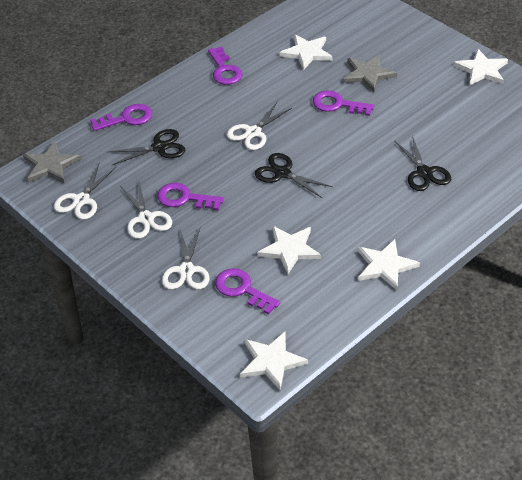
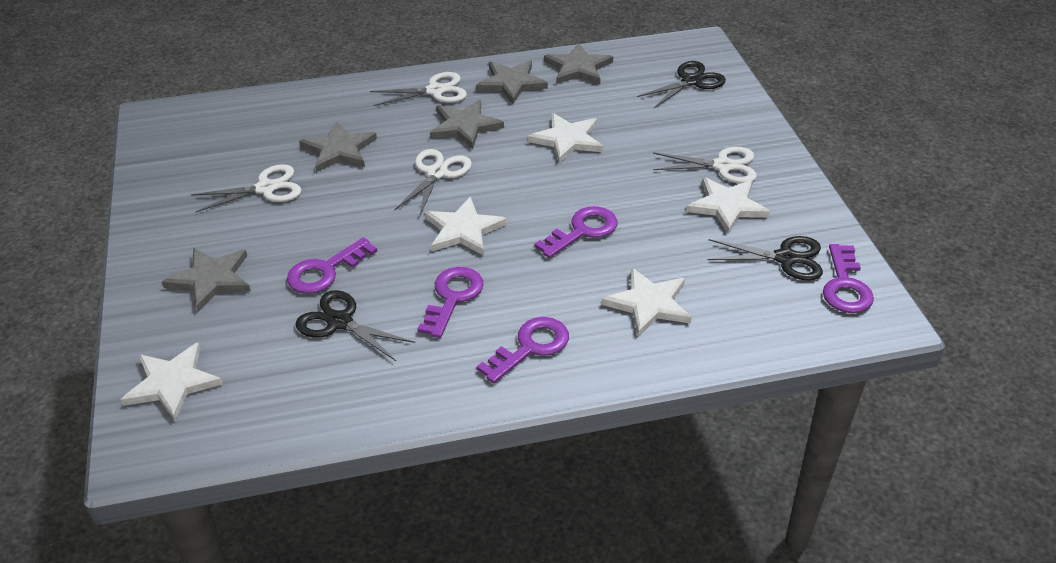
grey star: 2 -> 5

